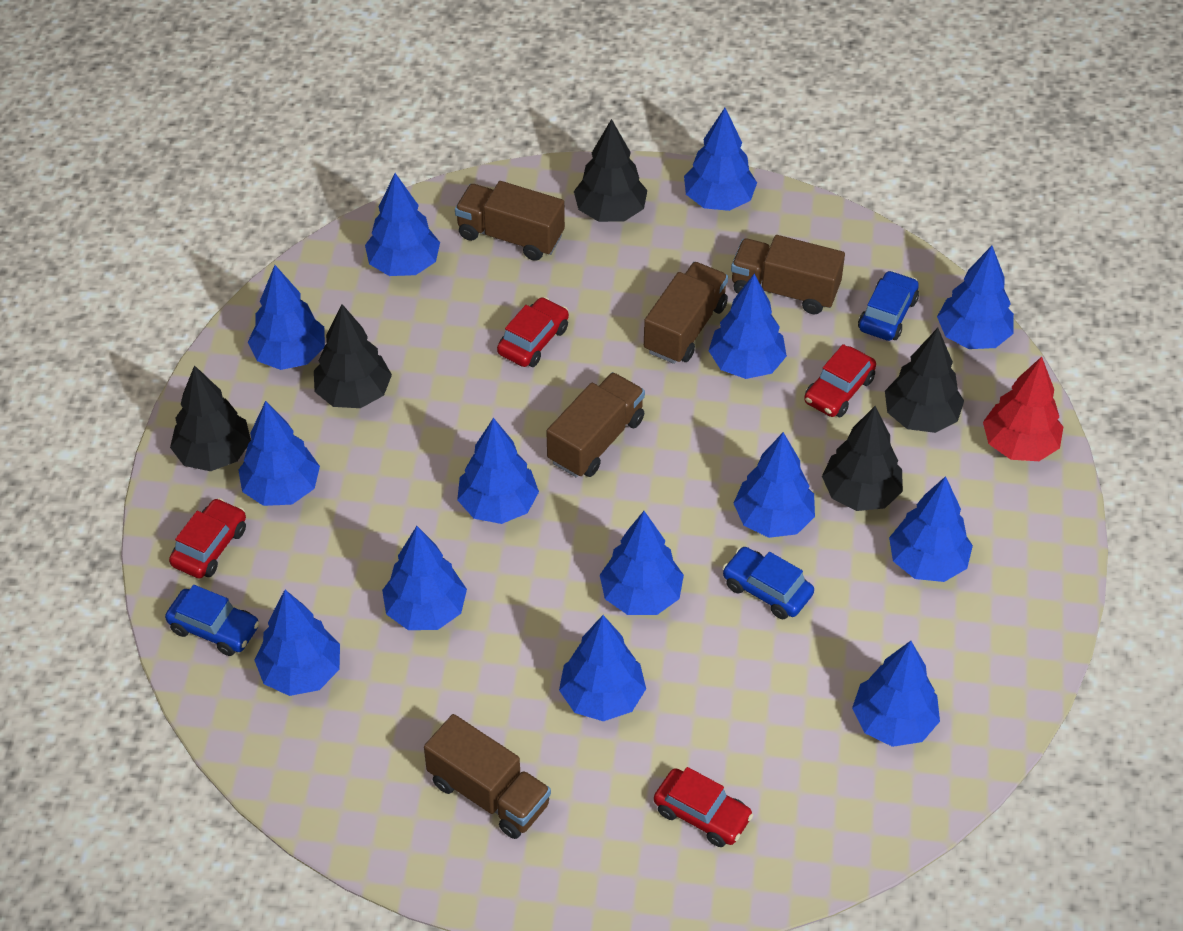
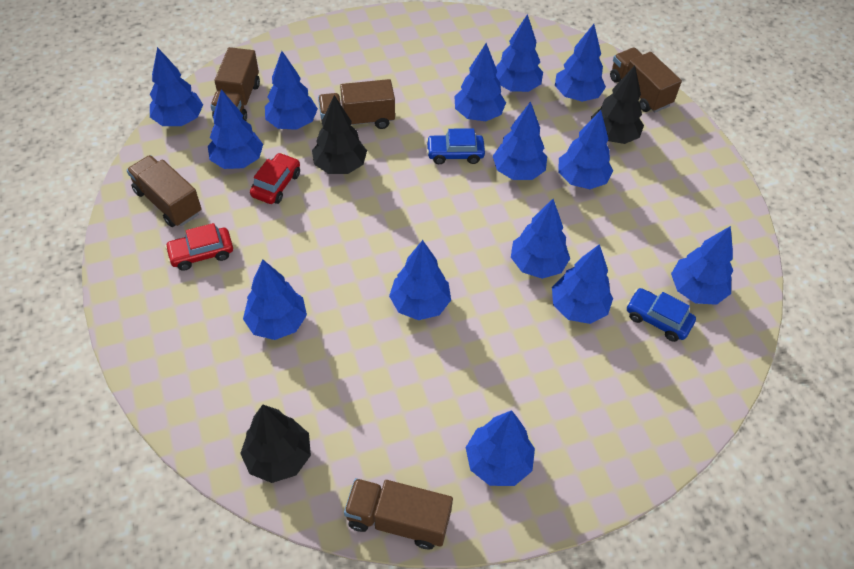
black tree: 5 -> 3
blue car: 3 -> 2
red car: 4 -> 2
red tree: 1 -> 0

